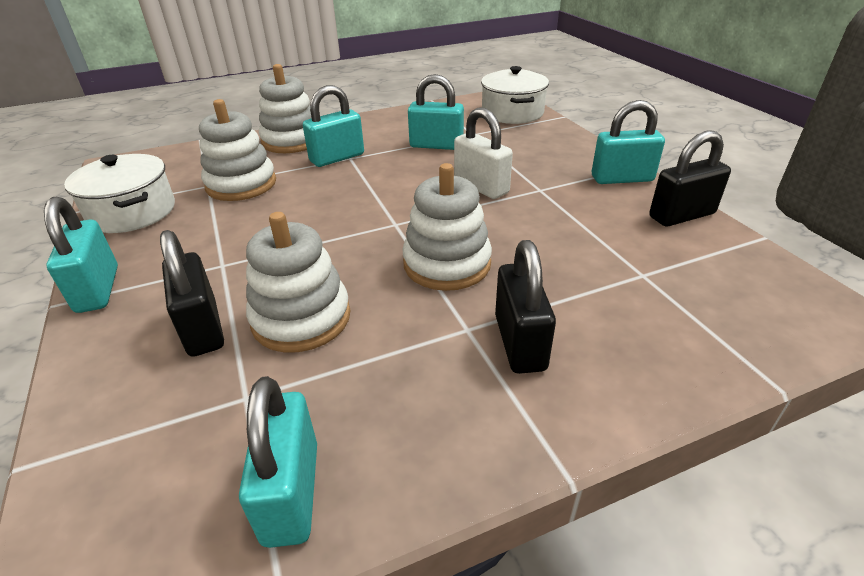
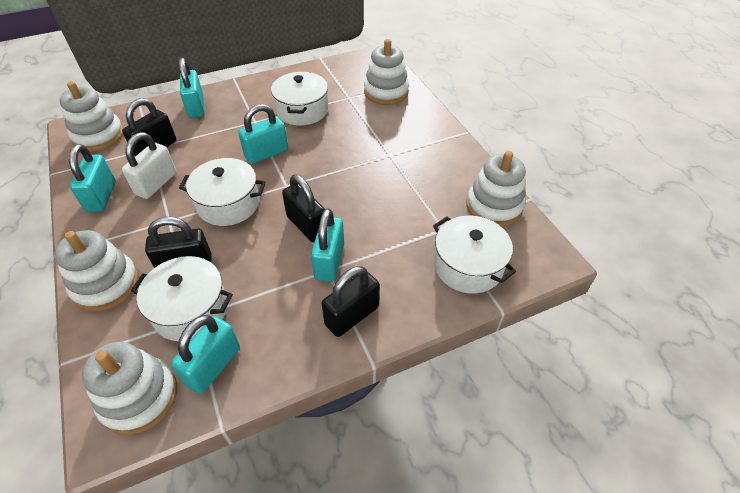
black padlock: 3 -> 4
white pot: 2 -> 4
white stacking toy: 4 -> 5

